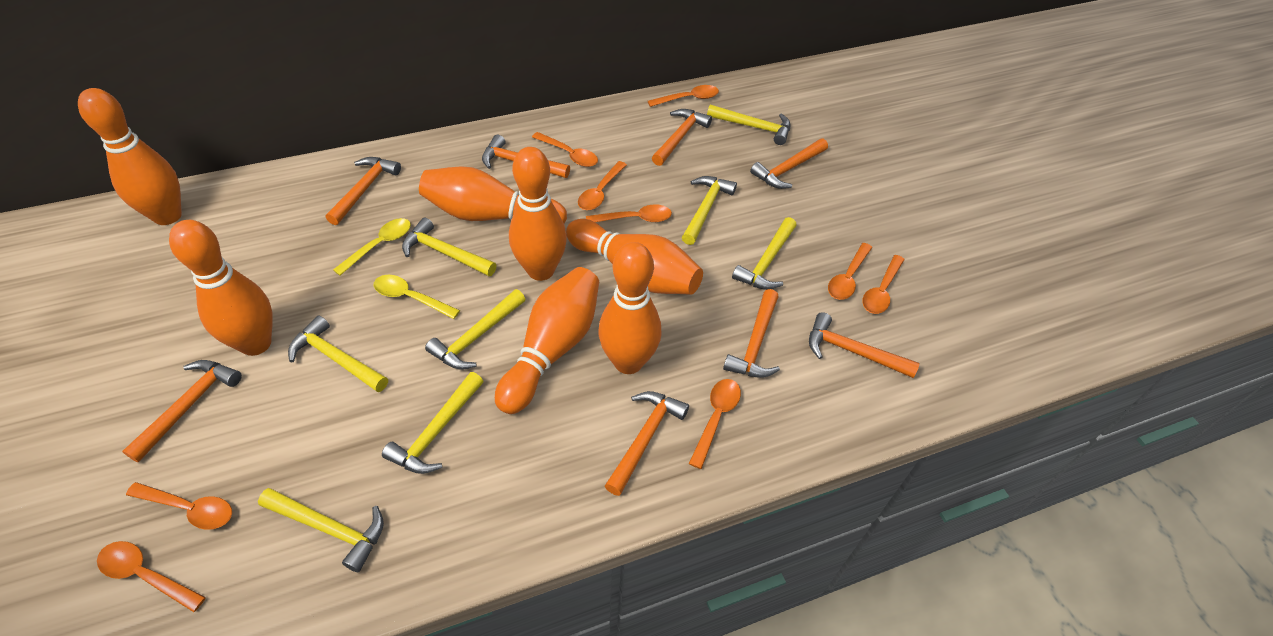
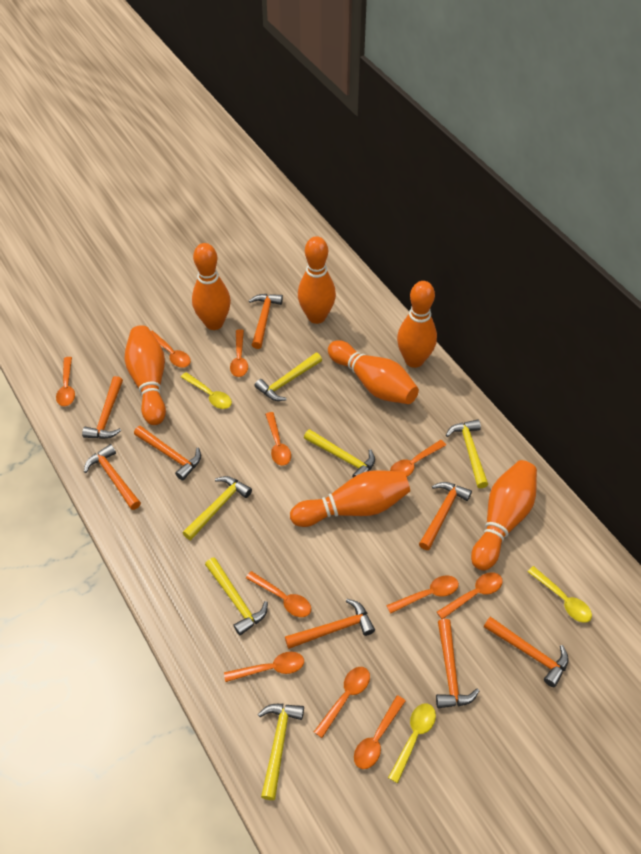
orange spoon: 9 -> 11
yellow hammer: 8 -> 6
yellow spoon: 2 -> 3

